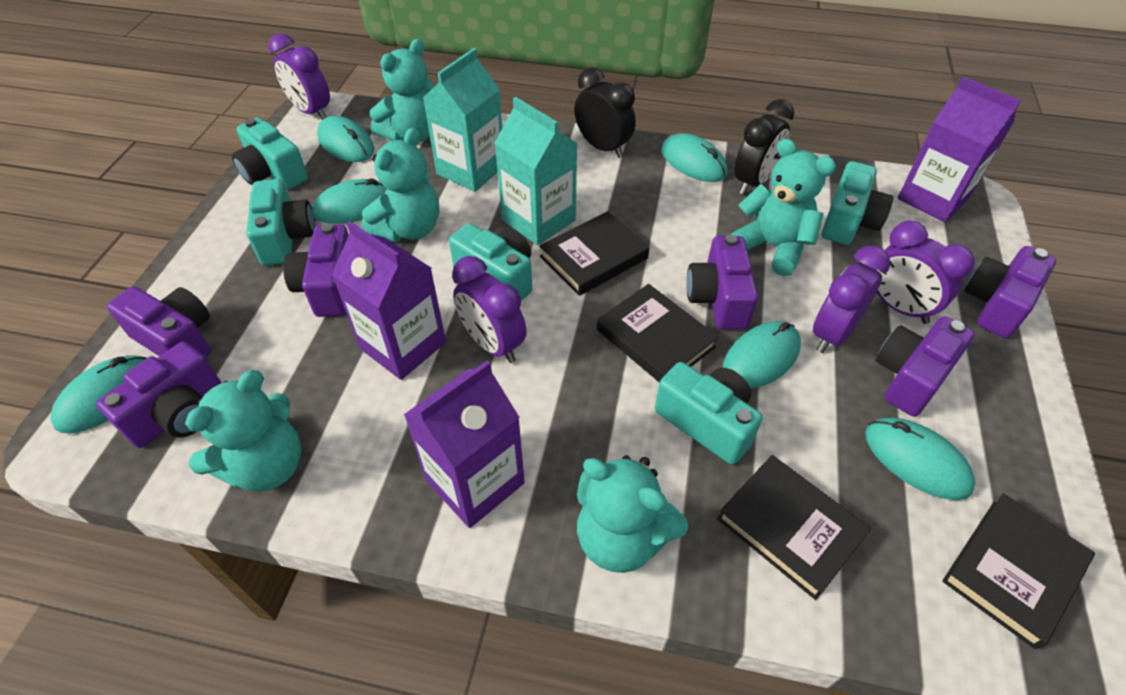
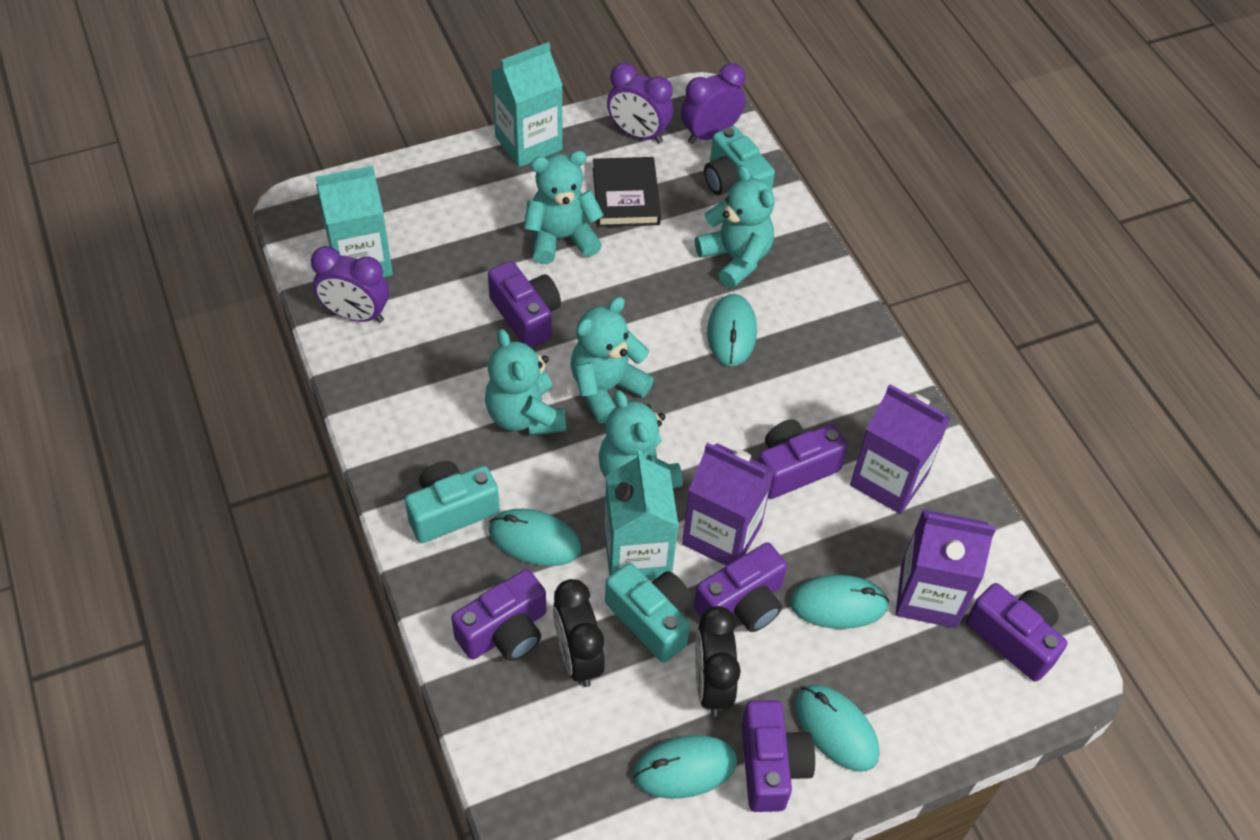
black book: 4 -> 1
purple clock: 4 -> 3
turquoise camera: 5 -> 3
turquoise carton: 2 -> 3
turquoise mouse: 6 -> 5

